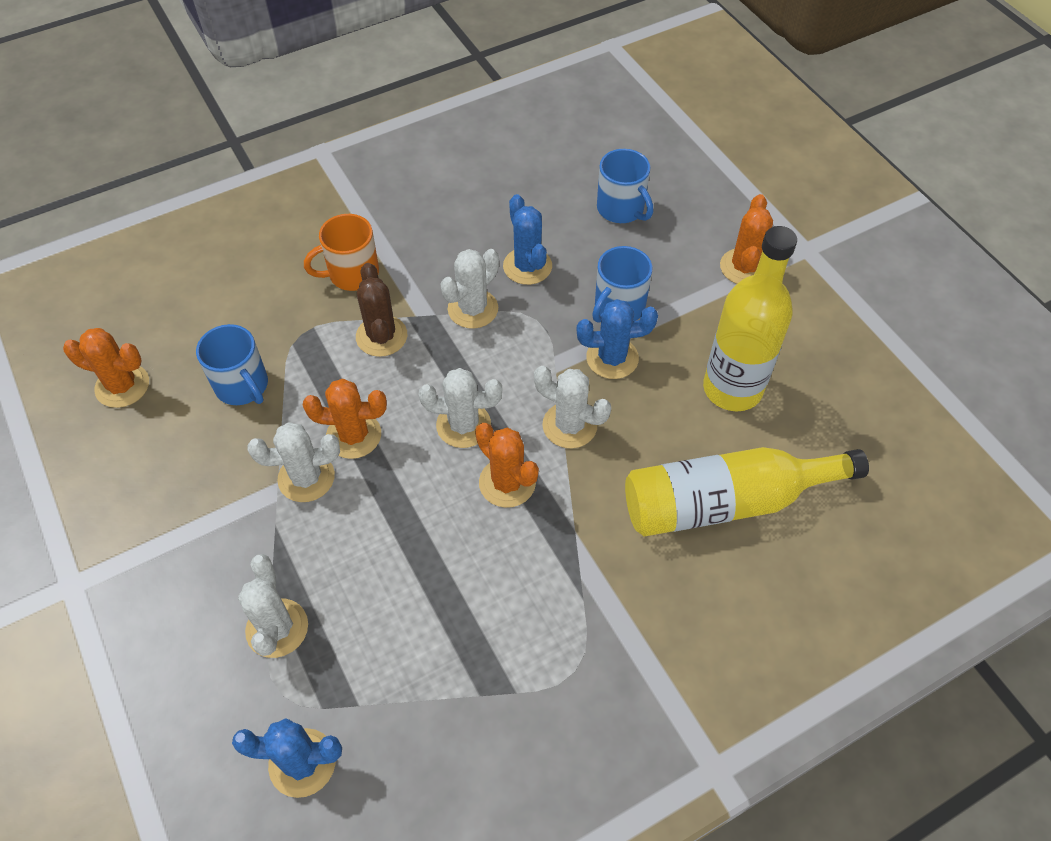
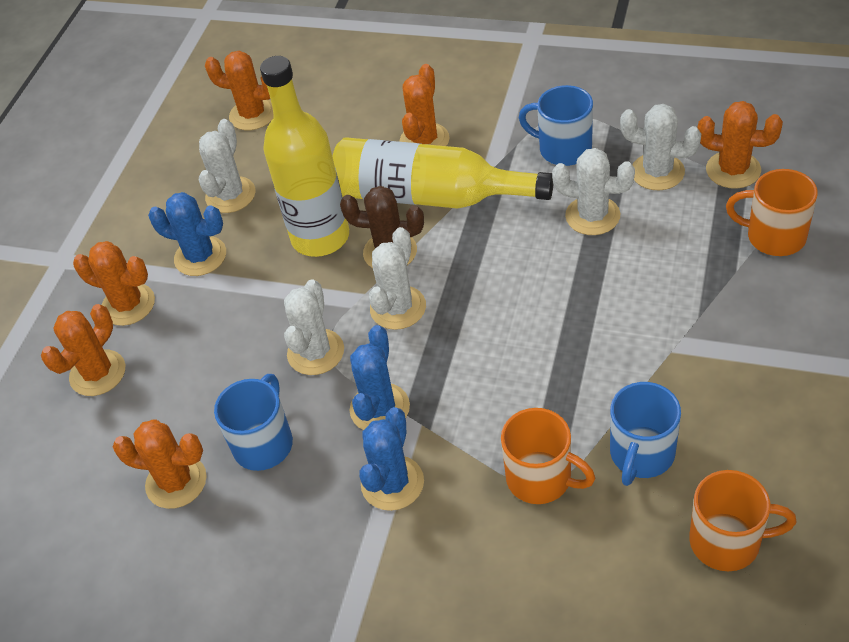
orange cactus: 4 -> 6
orange mug: 1 -> 3

